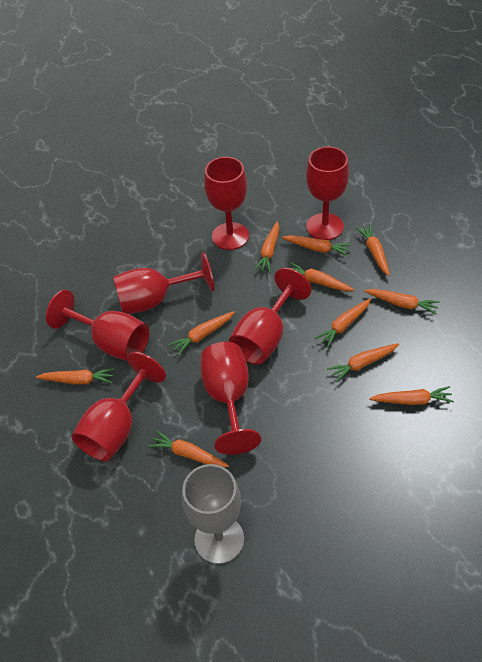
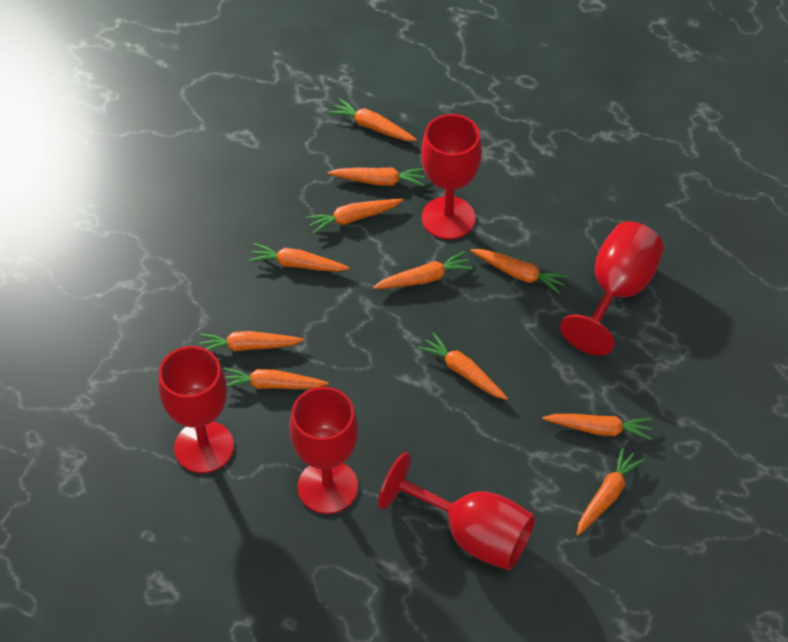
grey goblet: 1 -> 0
red goblet: 7 -> 5

